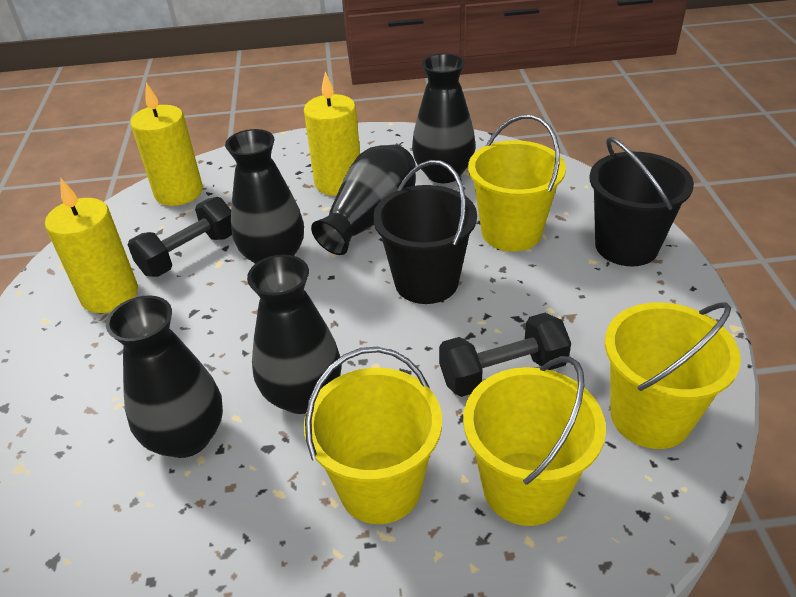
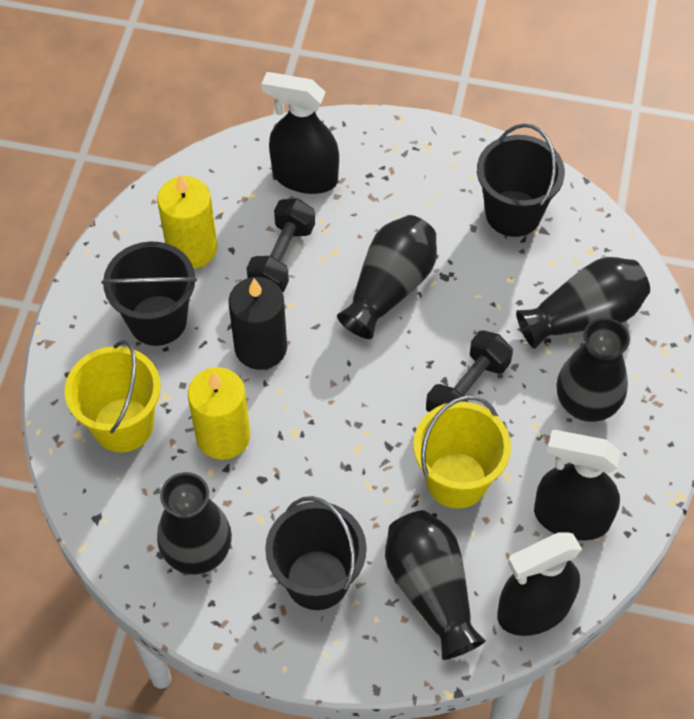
black bucket: 2 -> 3
black candle: 0 -> 1
black spray bottle: 0 -> 3
yellow bucket: 4 -> 2
yellow candle: 3 -> 2

